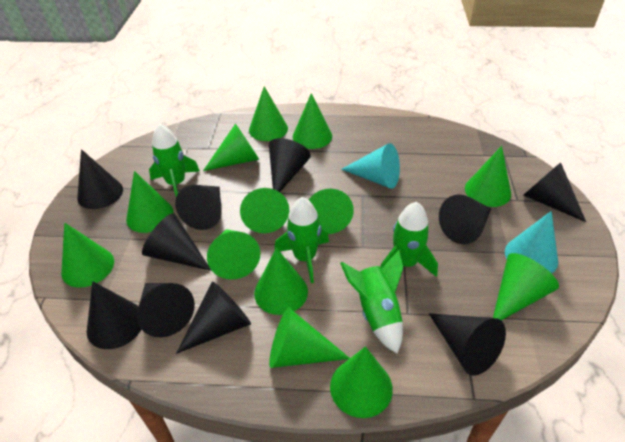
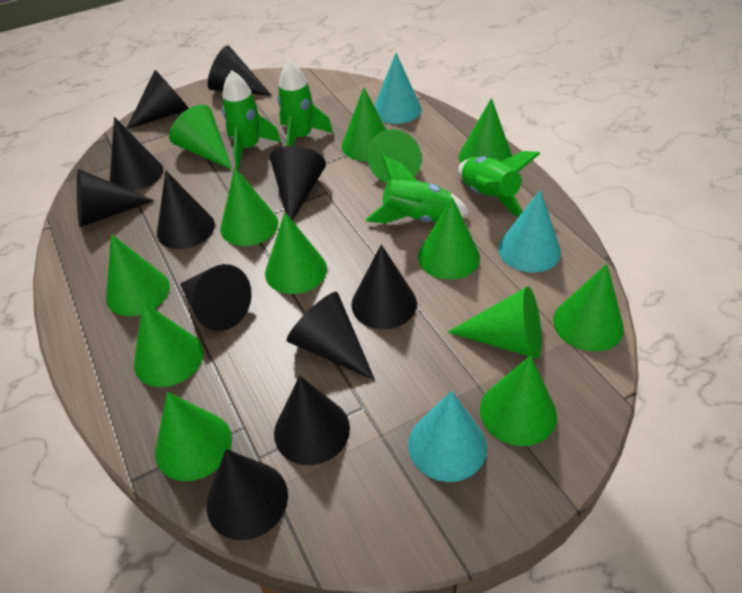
black cone: 10 -> 11
turquoise cone: 2 -> 3

